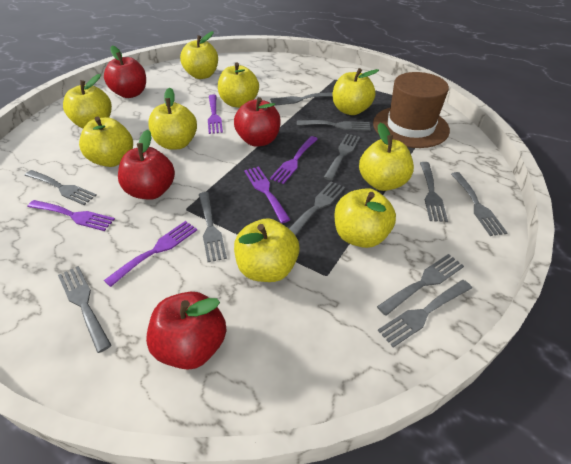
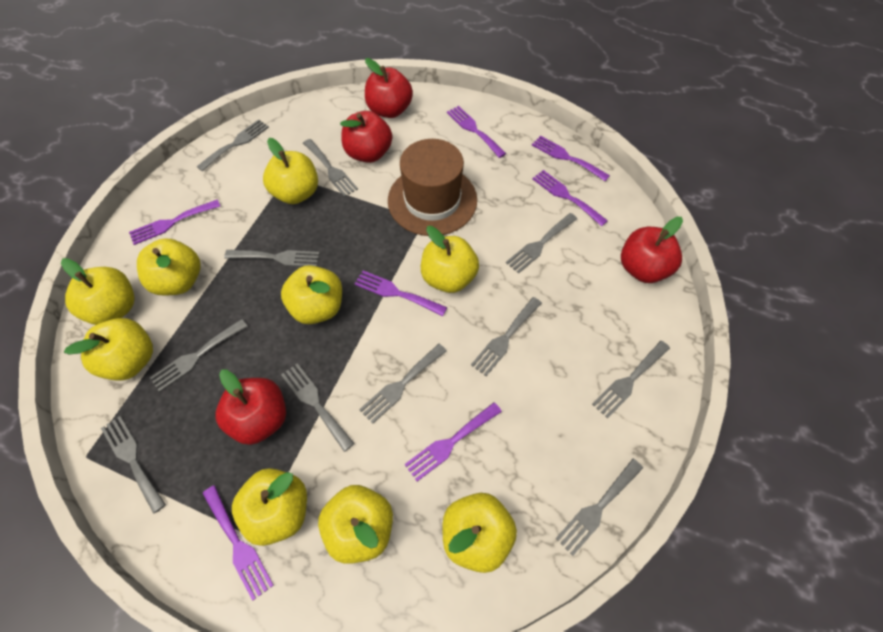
purple fork: 5 -> 7

